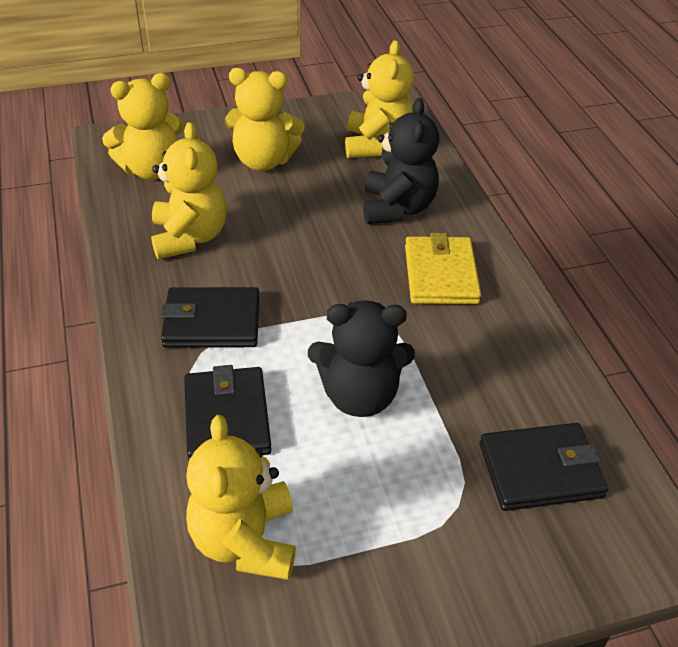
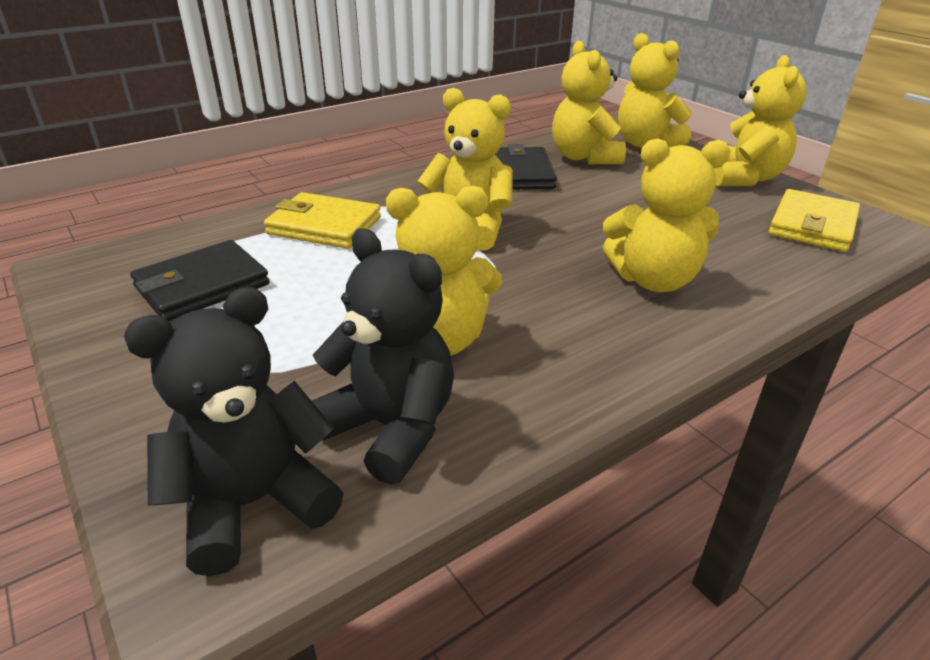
black wallet: 3 -> 2
yellow teddy bear: 5 -> 6
yellow wallet: 1 -> 2

